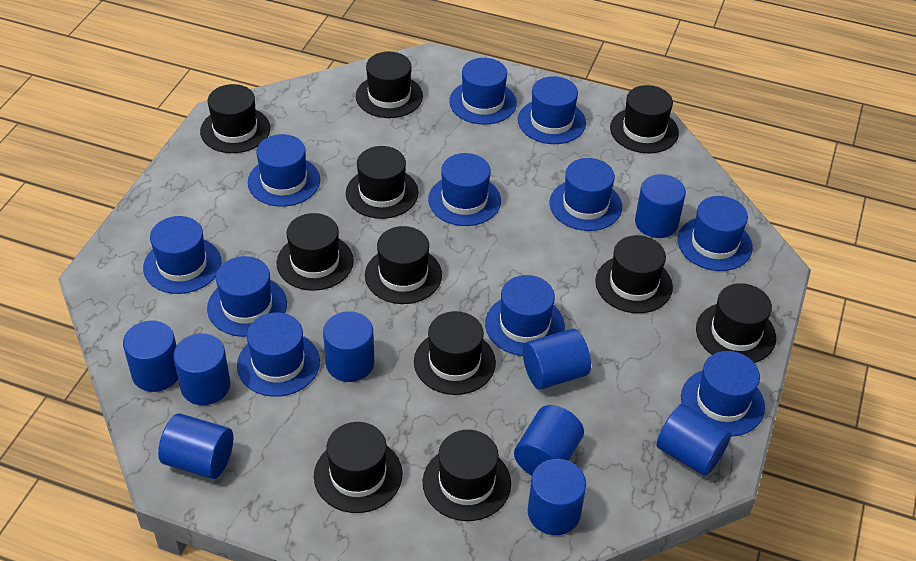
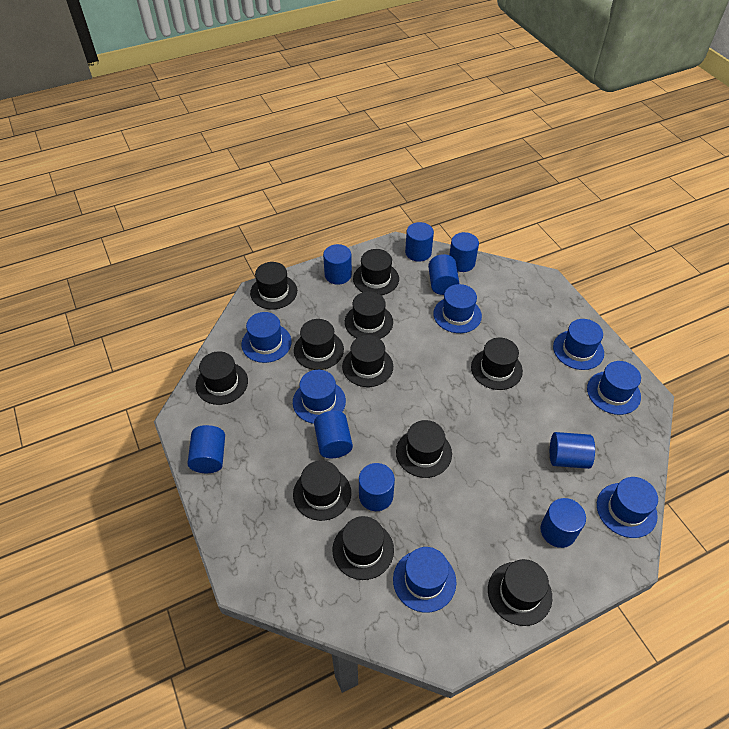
blue hat: 11 -> 7

